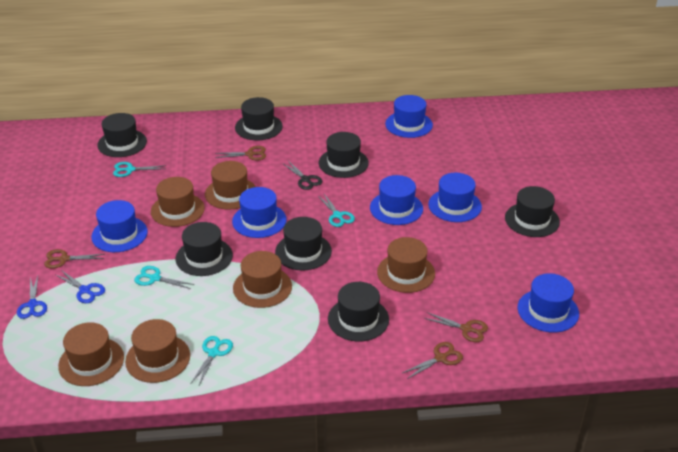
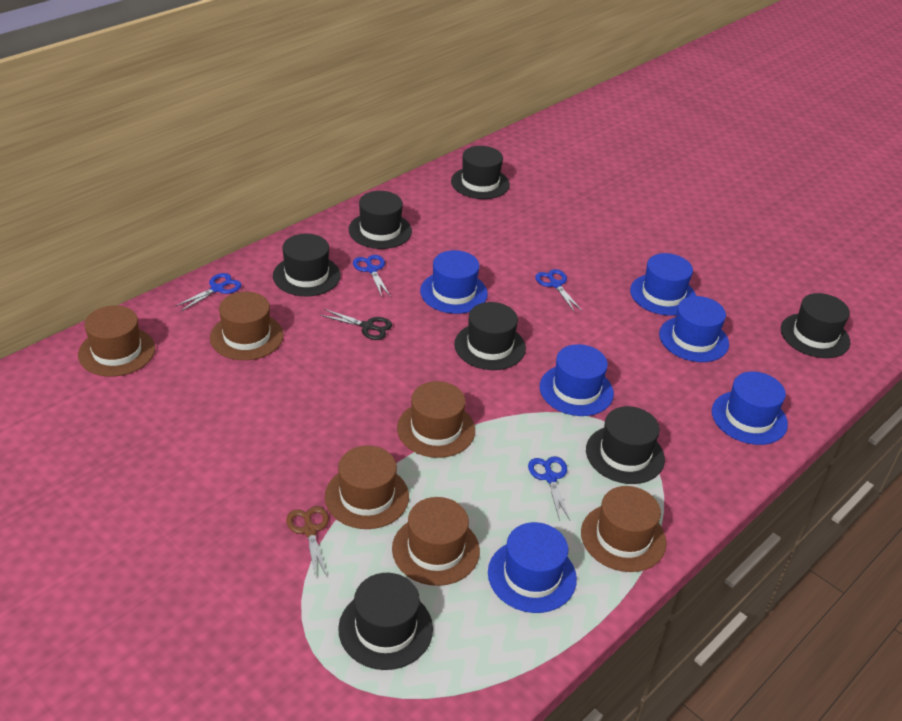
blue scissors: 2 -> 4
brown scissors: 4 -> 1
turquoise scissors: 4 -> 0

